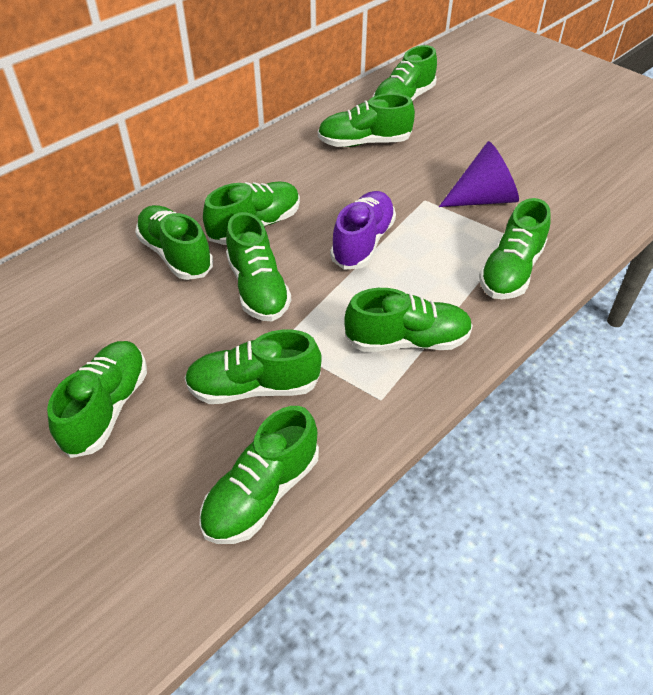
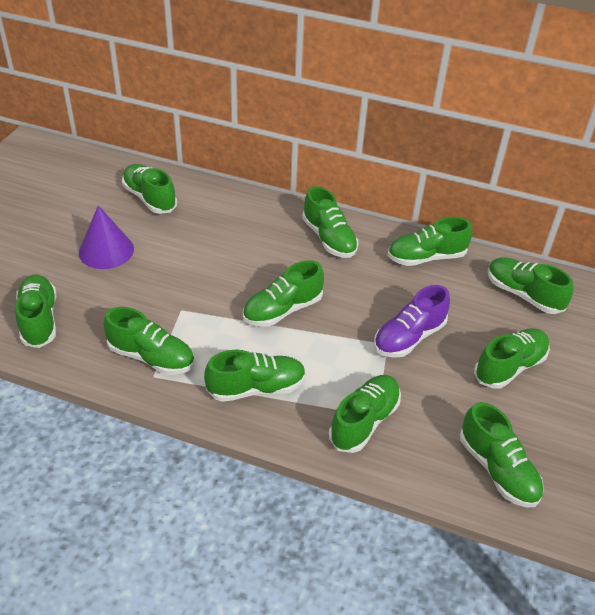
green shoe: 10 -> 11

